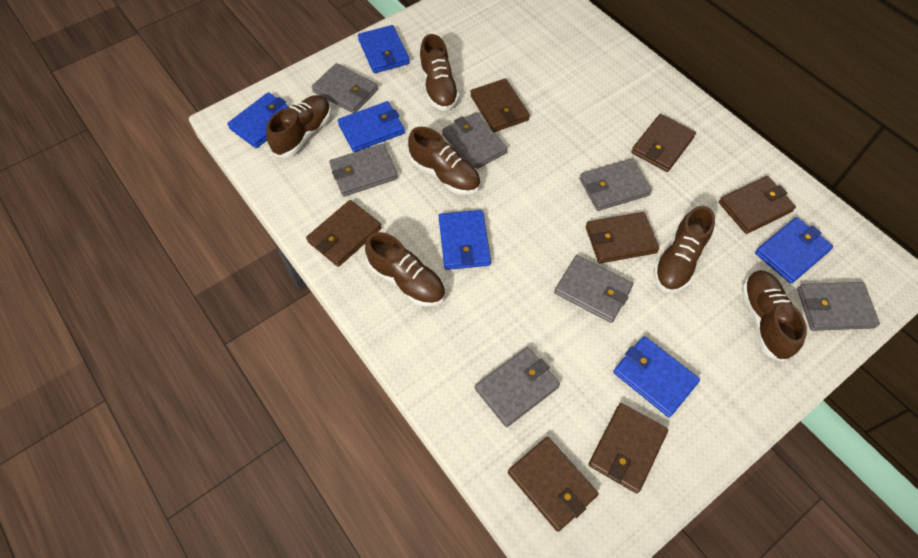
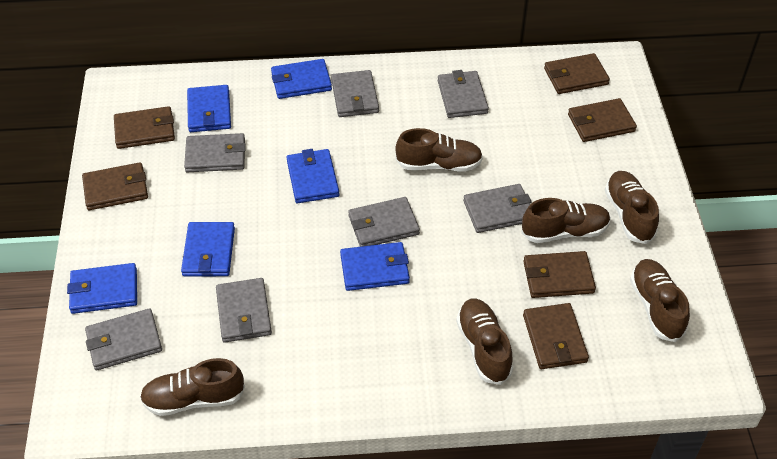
brown wallet: 7 -> 6

